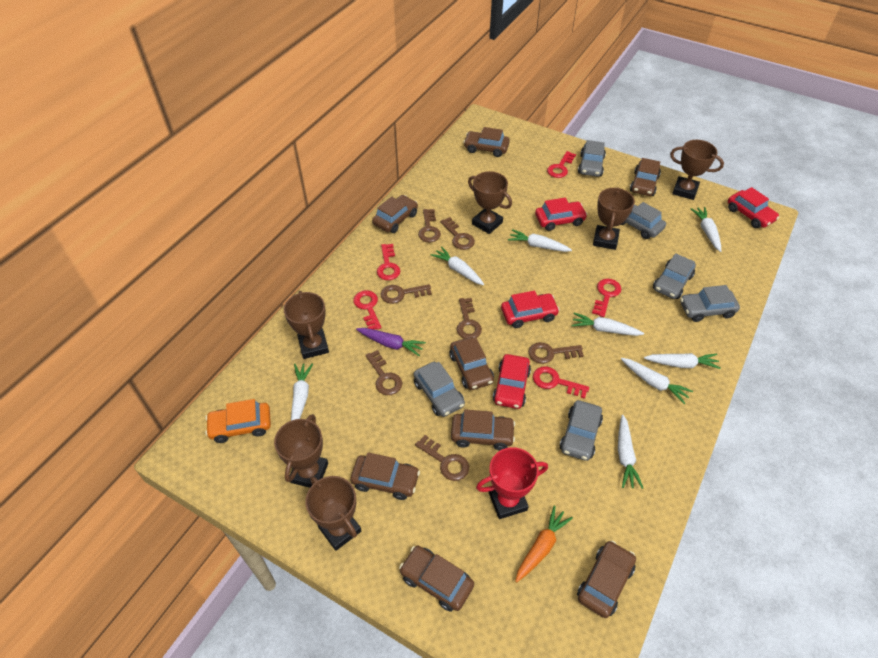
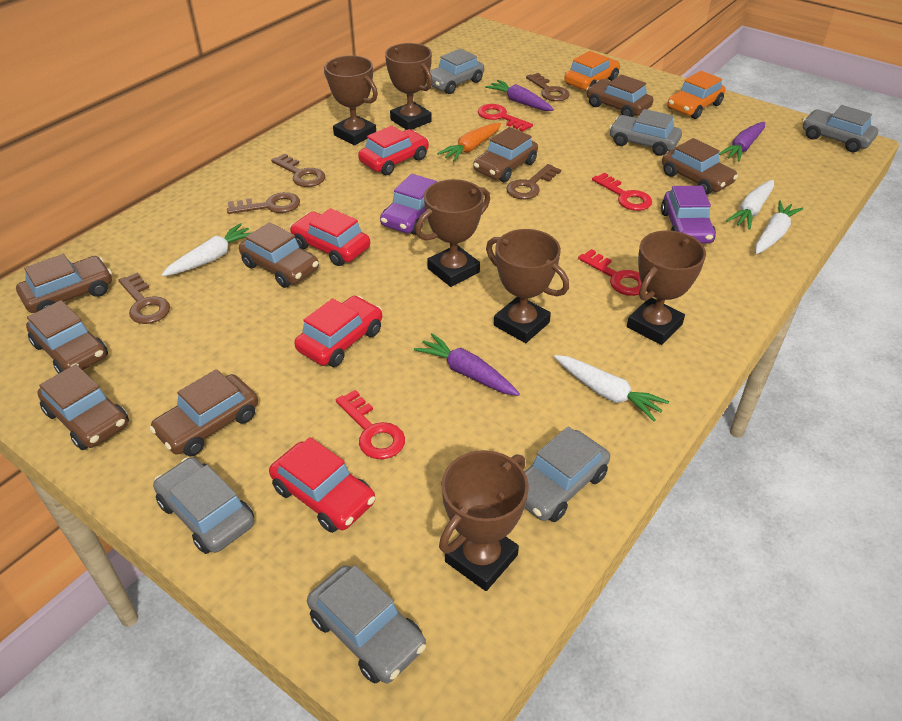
brown key: 7 -> 5
orange car: 1 -> 2
purple car: 0 -> 2
purple carrot: 1 -> 3
red key: 5 -> 4
red trophy: 1 -> 0
white carrot: 8 -> 4

